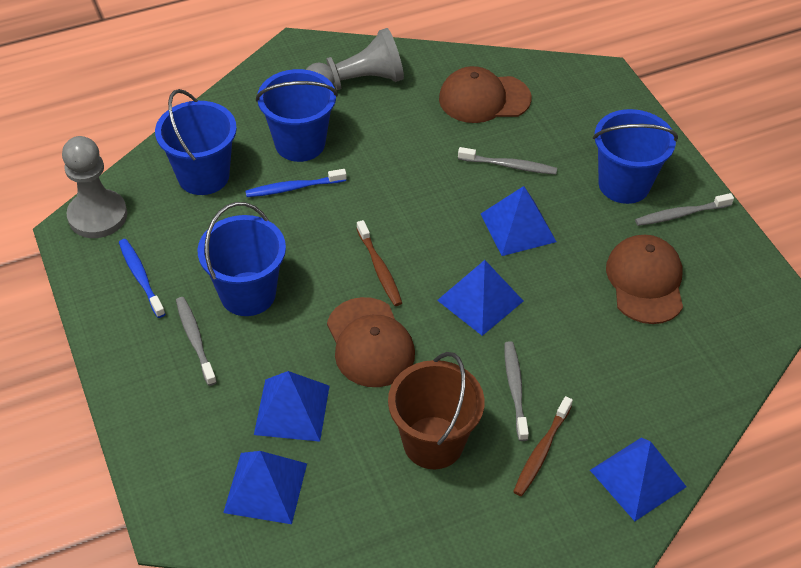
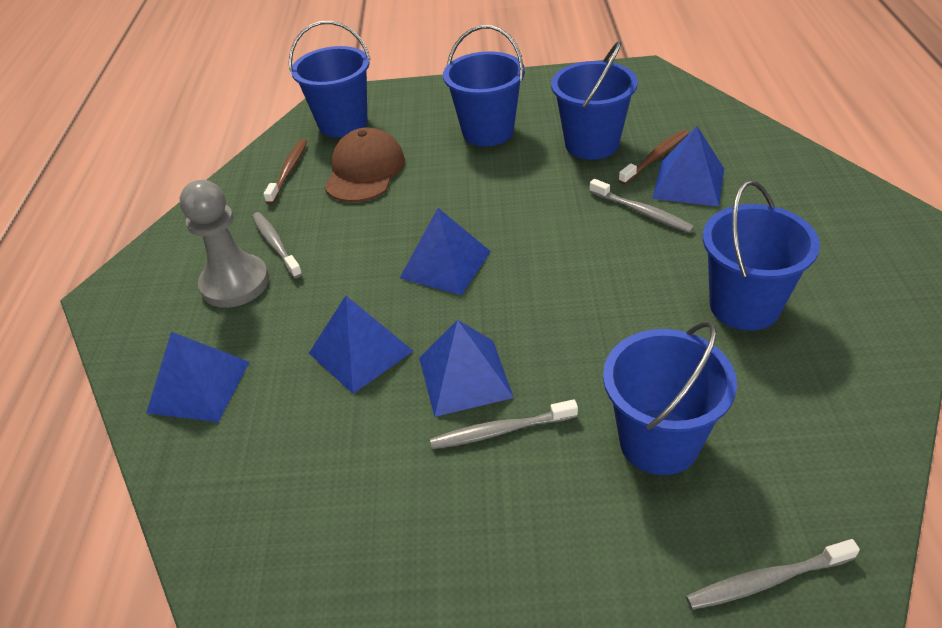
blue bucket: 4 -> 5
blue toothbrush: 2 -> 0
brown bucket: 1 -> 0
brown cap: 3 -> 1
grey pawn: 2 -> 1

